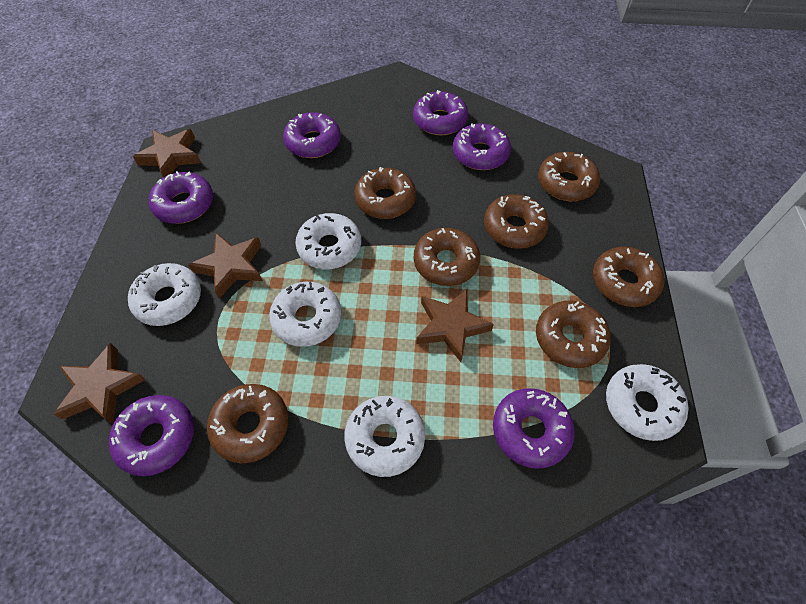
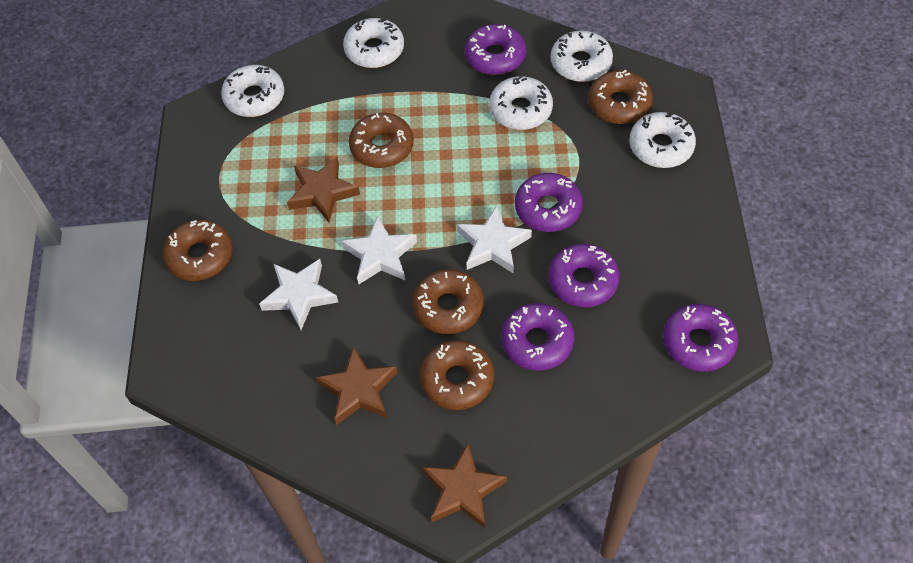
brown donut: 7 -> 5
brown star: 4 -> 3
purple donut: 6 -> 5
white star: 0 -> 3

